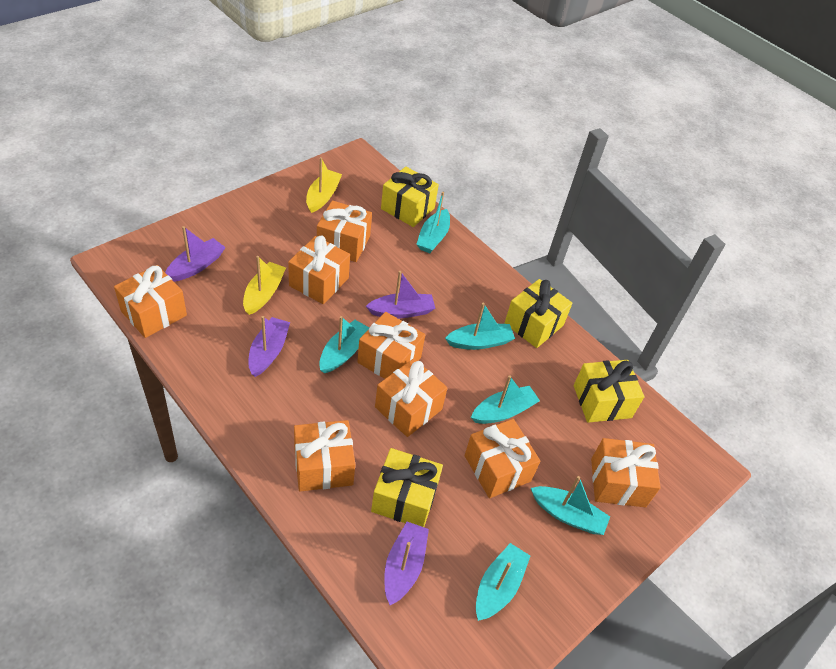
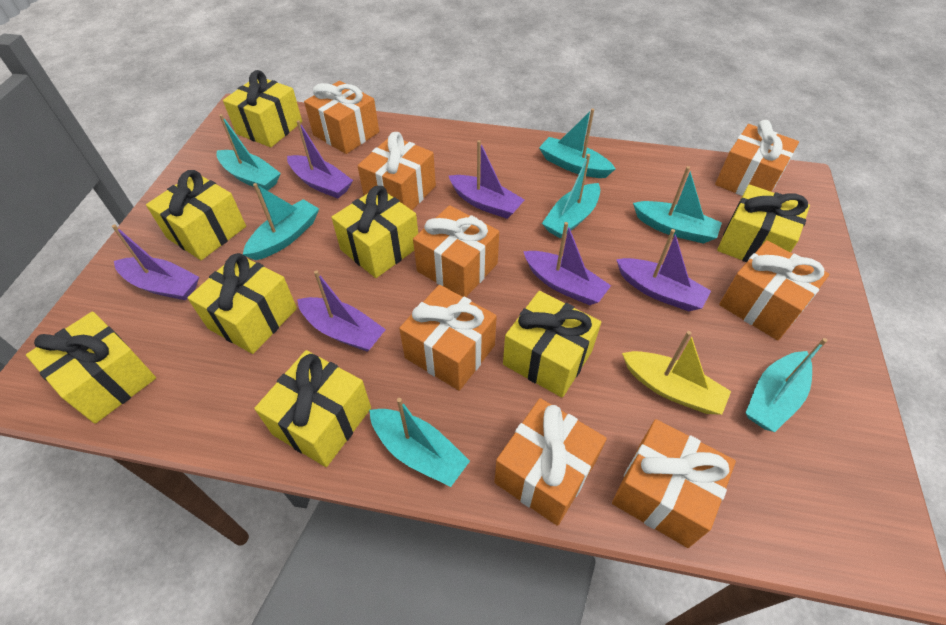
purple boat: 4 -> 6
turquoise boat: 6 -> 7
yellow boat: 2 -> 1
yellow gift: 4 -> 8

